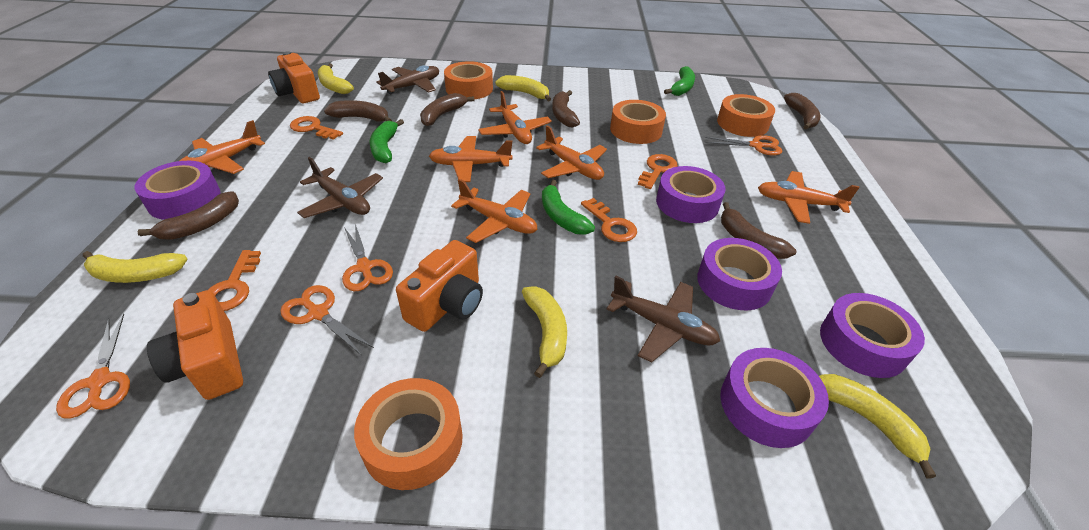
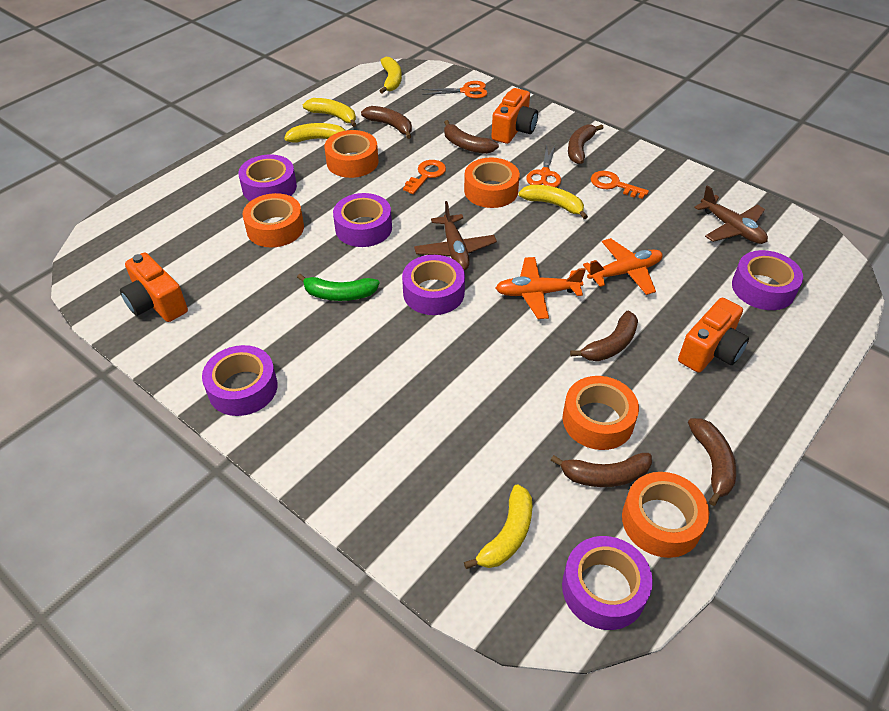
brown plane: 3 -> 2
green banana: 3 -> 1
orange key: 4 -> 2
orange plane: 6 -> 2
orange scissors: 4 -> 2
orange tape: 4 -> 5
purple tape: 5 -> 6

